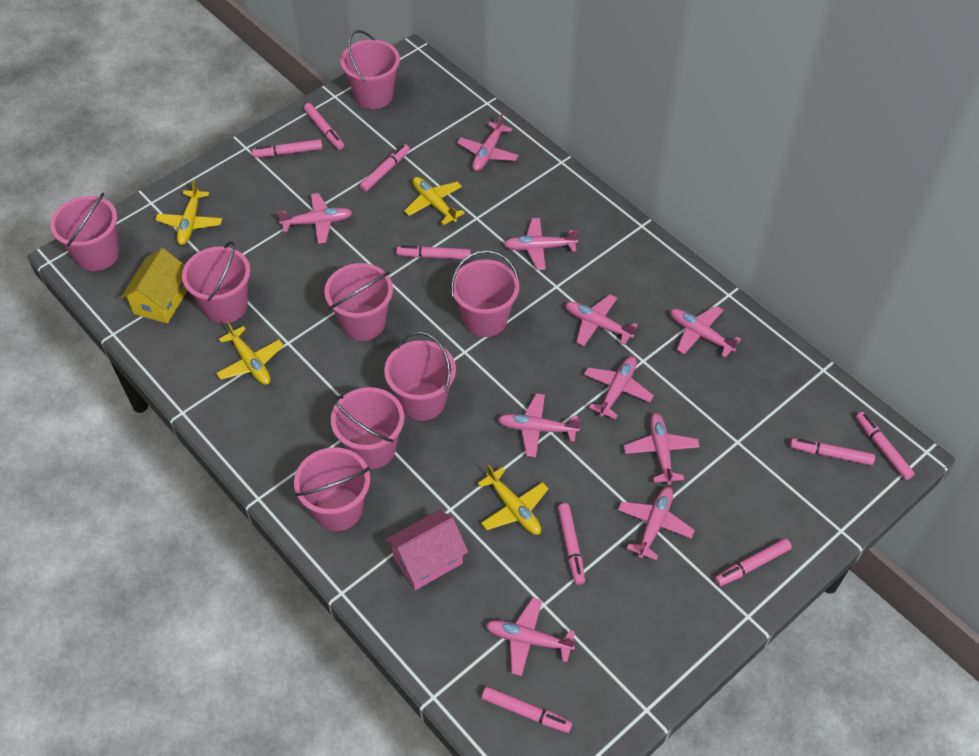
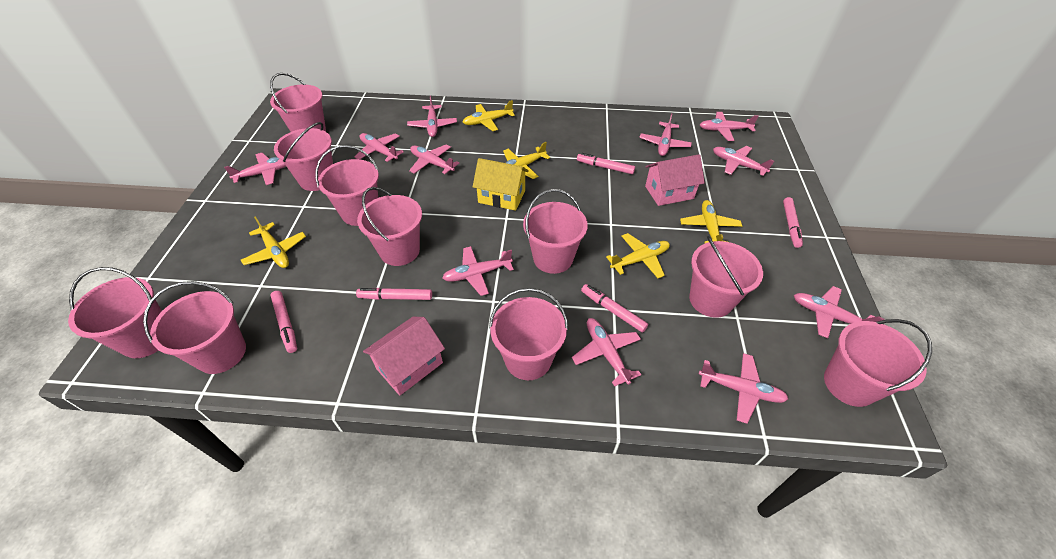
pink bucket: 8 -> 10
pink house: 1 -> 2
pink marker: 9 -> 5
pink plane: 10 -> 11
yellow plane: 4 -> 5

